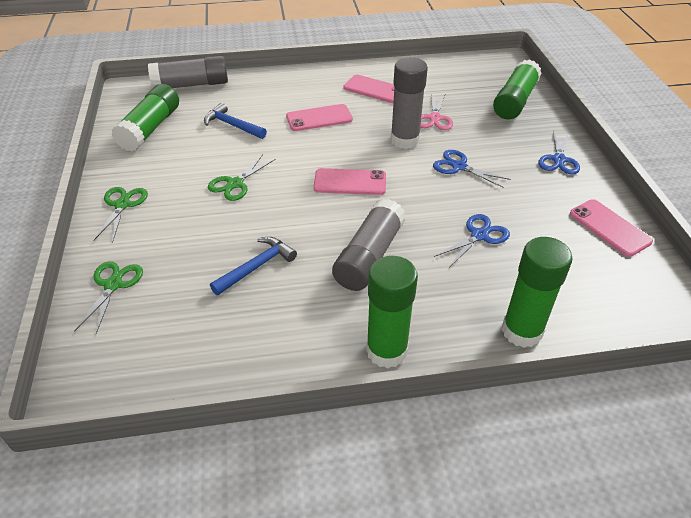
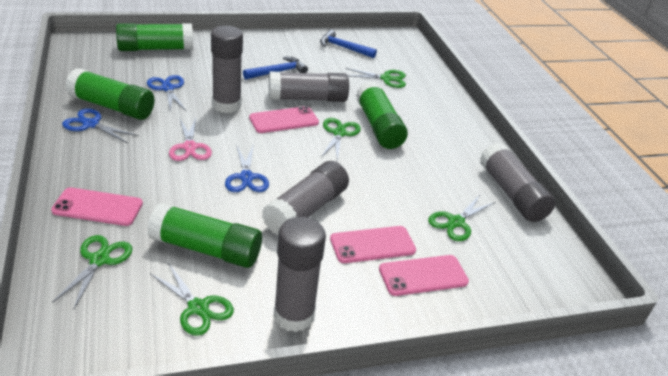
green scissors: 3 -> 5
grey glue stick: 3 -> 5

